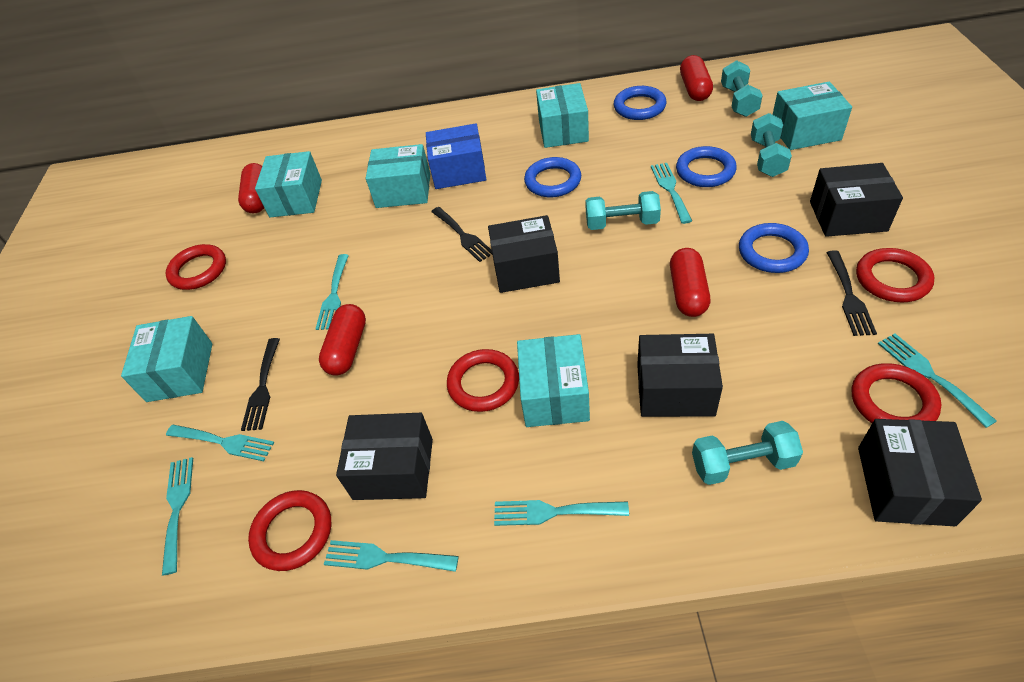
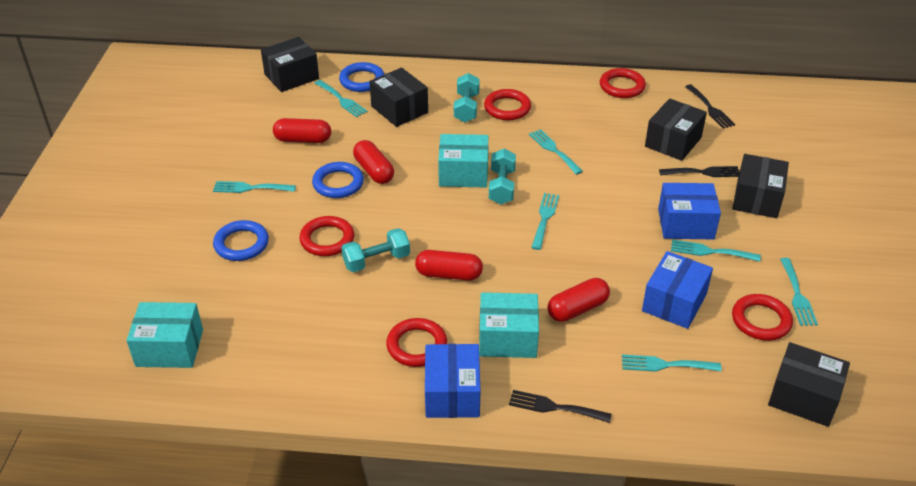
blue box: 1 -> 3
blue ring: 4 -> 3
turquoise box: 6 -> 3
turquoise dumbbell: 4 -> 3

